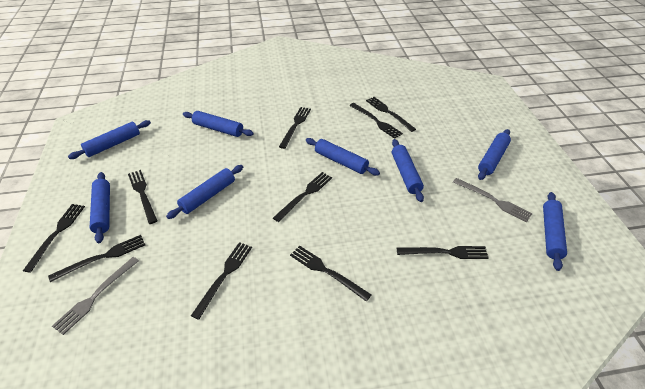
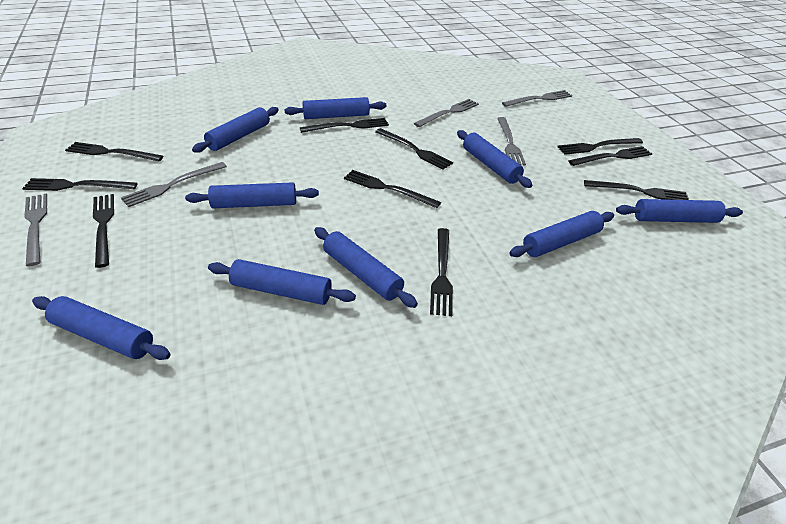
blue rolling pin: 8 -> 9
grey fork: 2 -> 5

